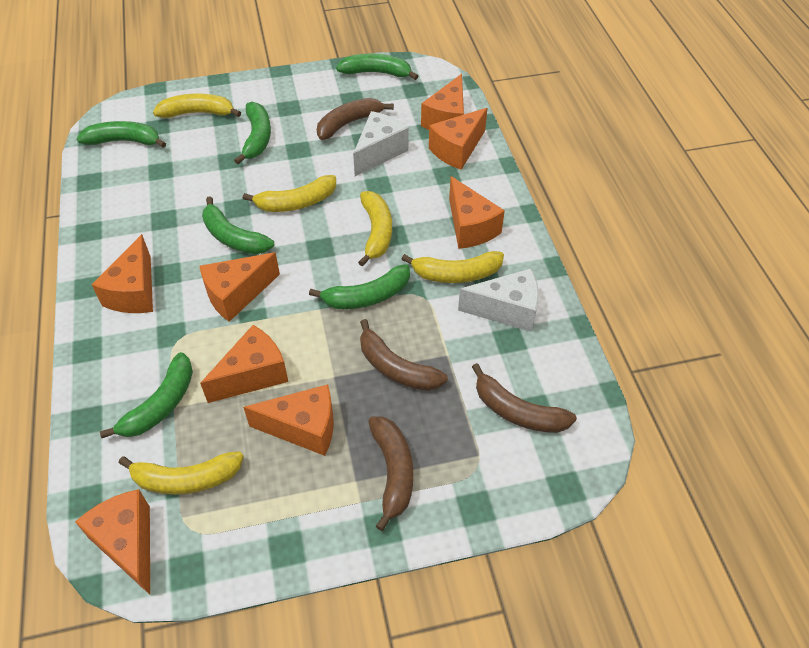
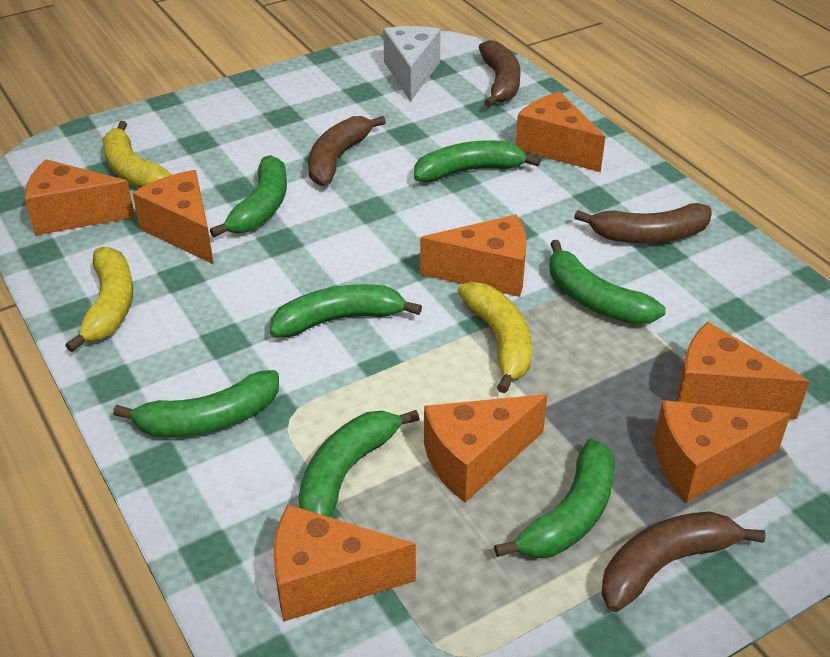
green banana: 6 -> 7
white cheese: 2 -> 1
yellow banana: 5 -> 3

